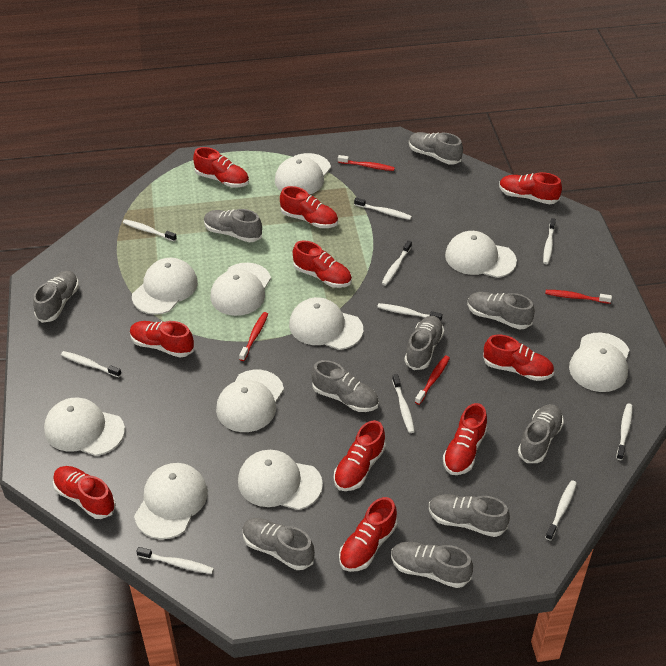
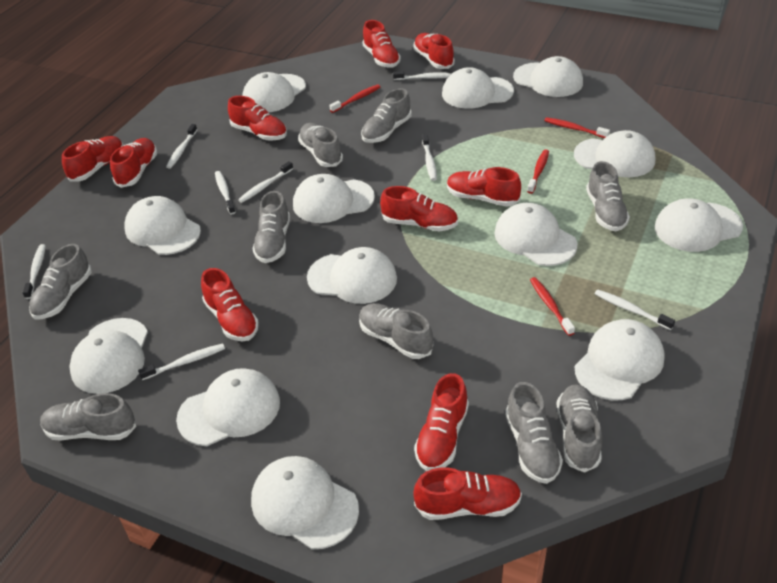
grey shoe: 10 -> 9
white cap: 10 -> 13
white toothbrush: 10 -> 8

